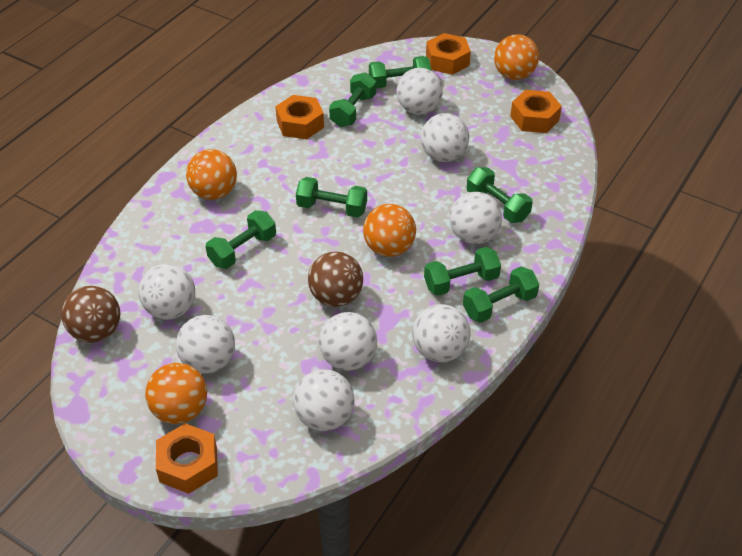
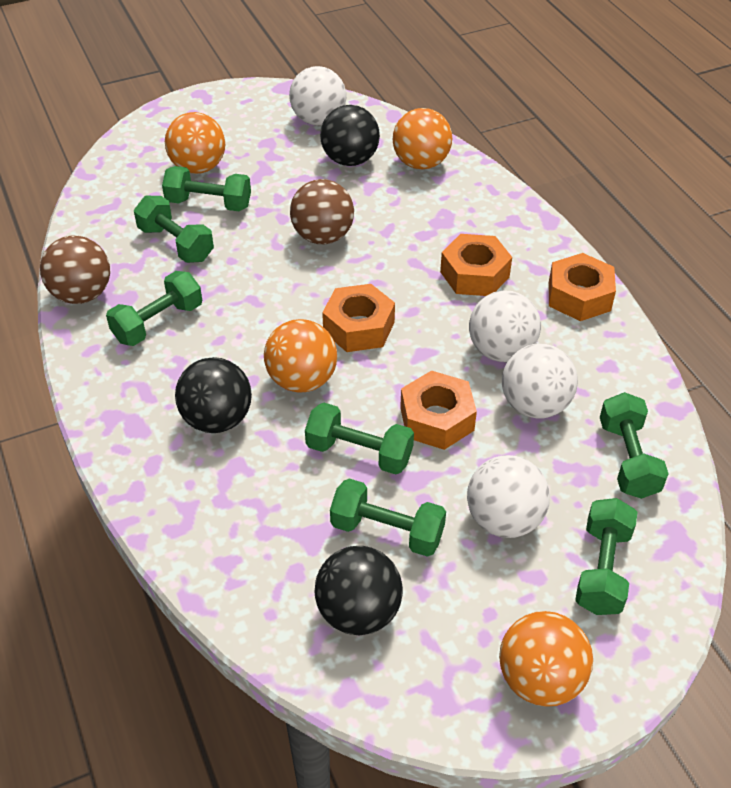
black ball: 0 -> 3
white ball: 8 -> 4

